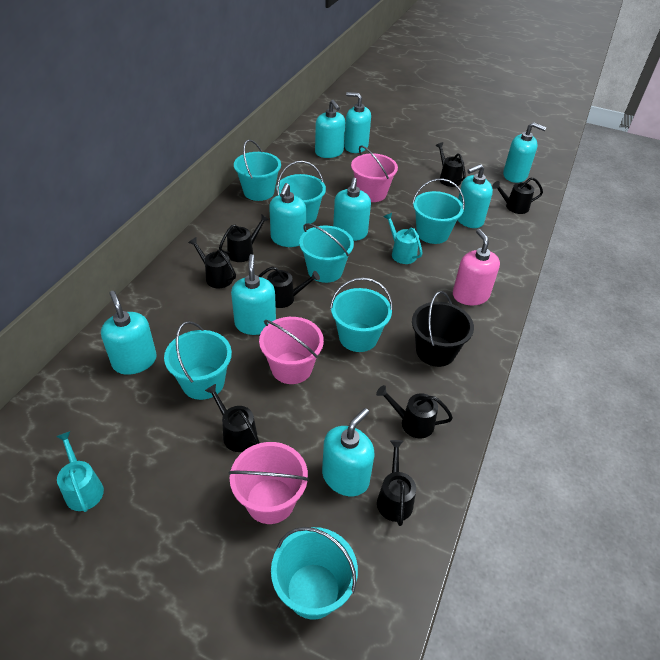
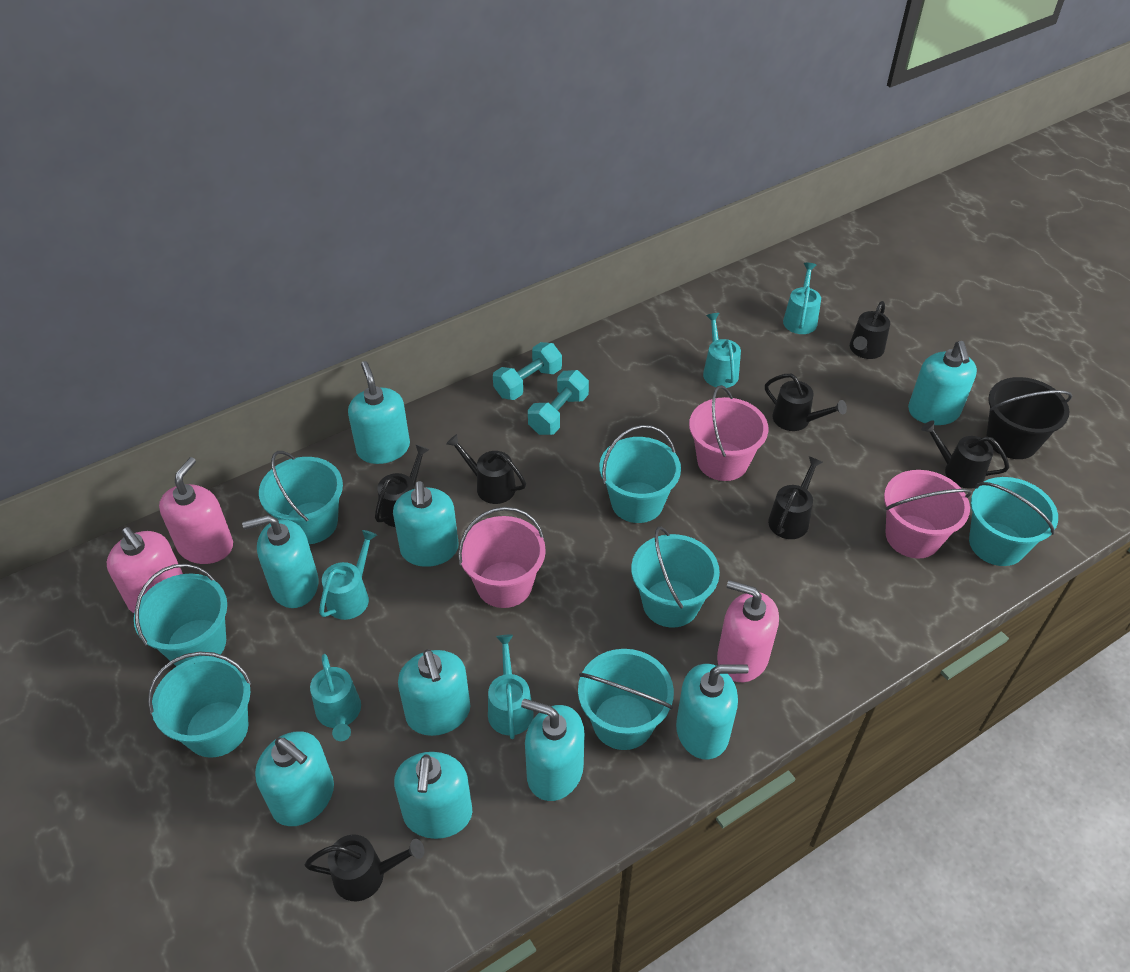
black watering can: 8 -> 7
pink soap dispenser: 1 -> 3
turquoise dumbbell: 0 -> 2
turquoise watering can: 2 -> 5

